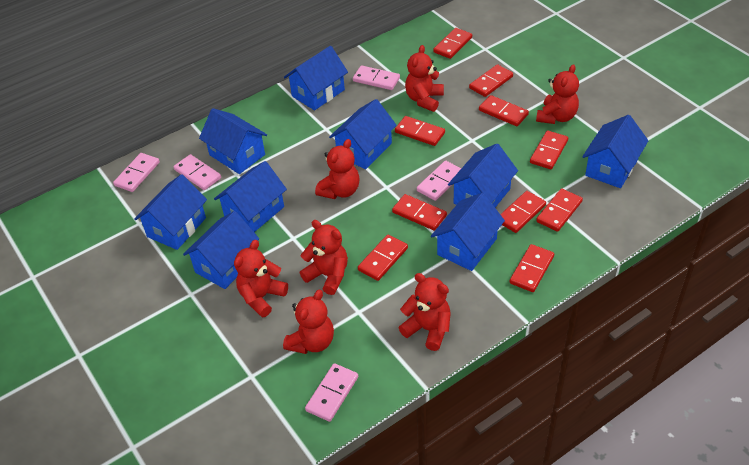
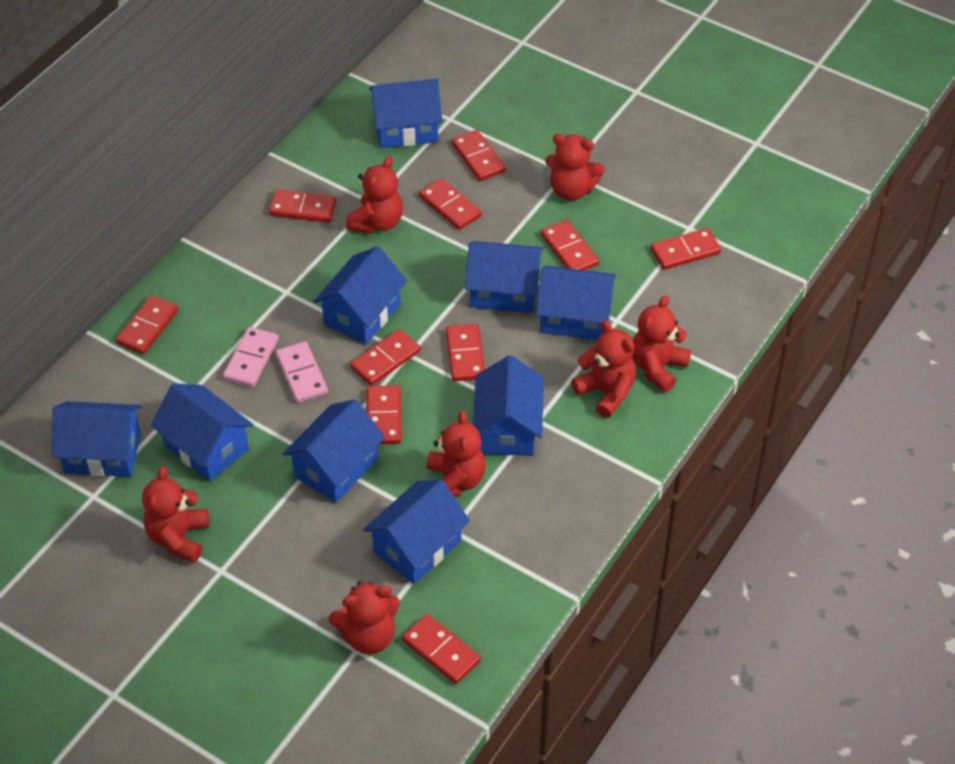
pink domino: 5 -> 2

